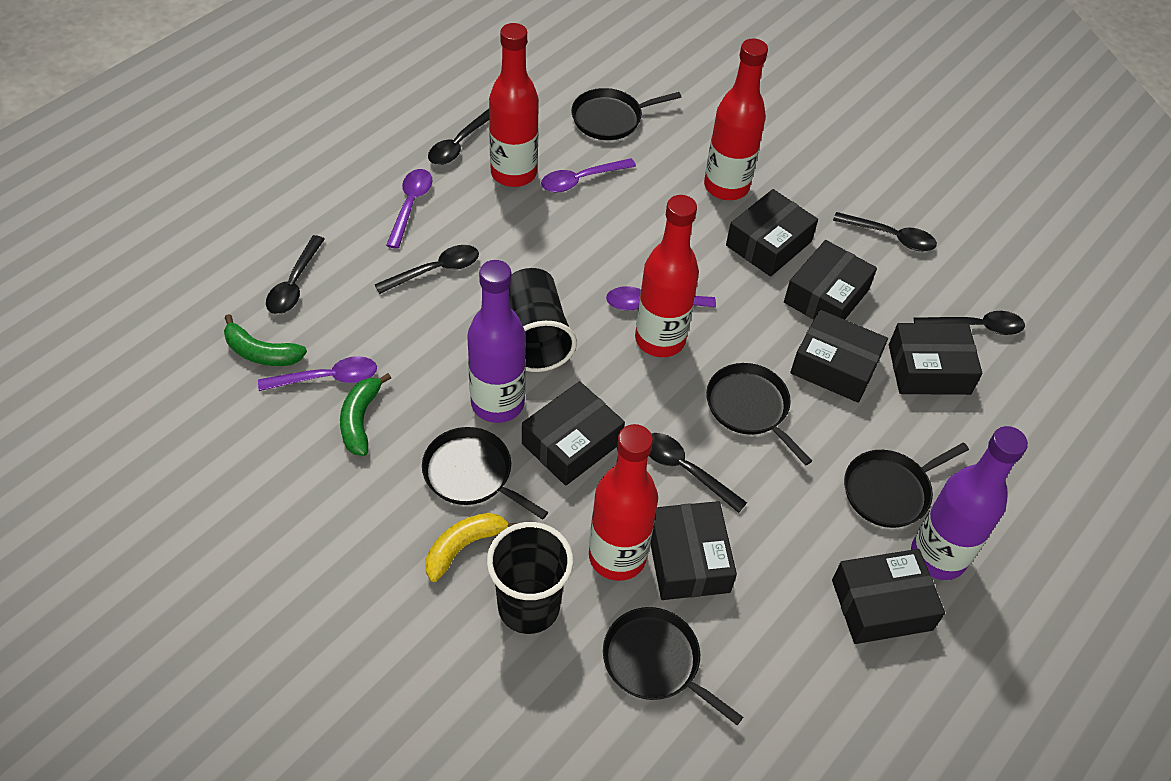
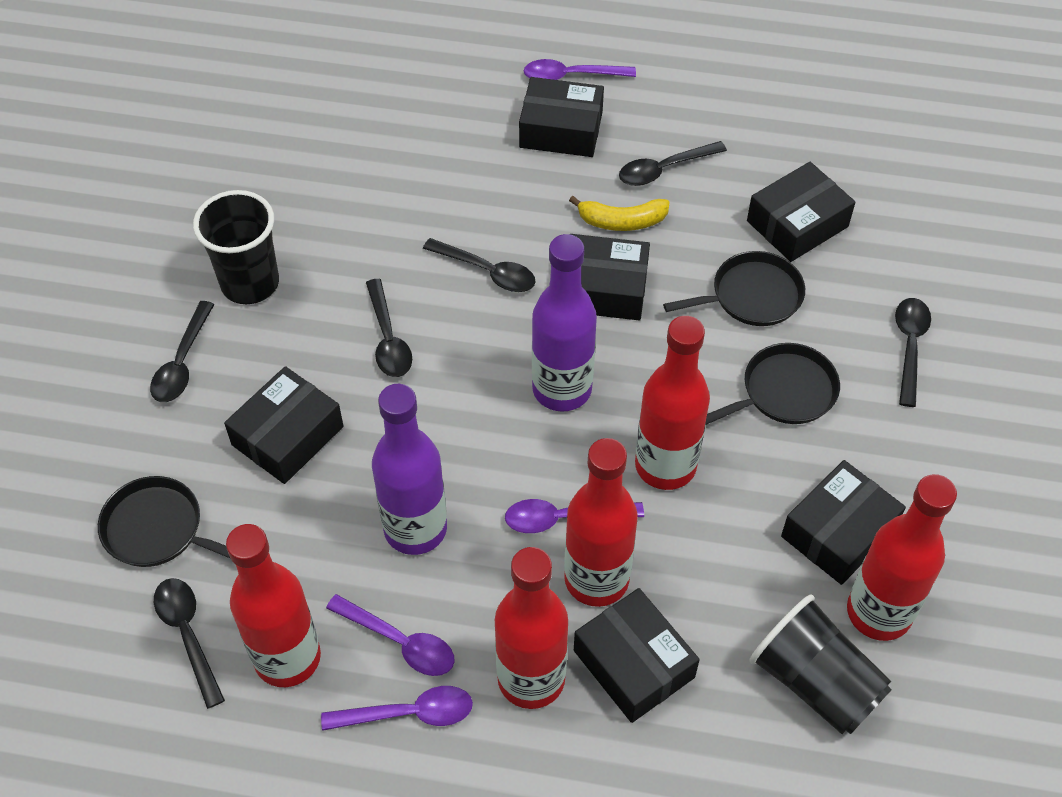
black box: 7 -> 6
black pan: 5 -> 3
green banana: 2 -> 0
red bottle: 4 -> 5

